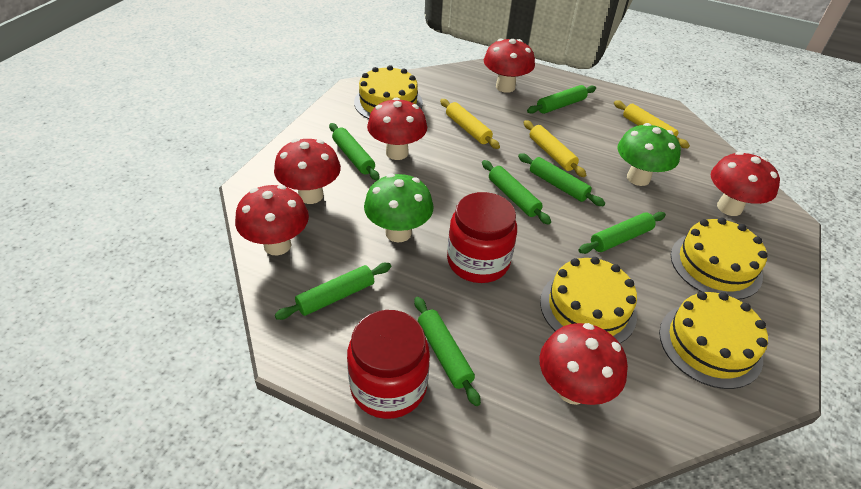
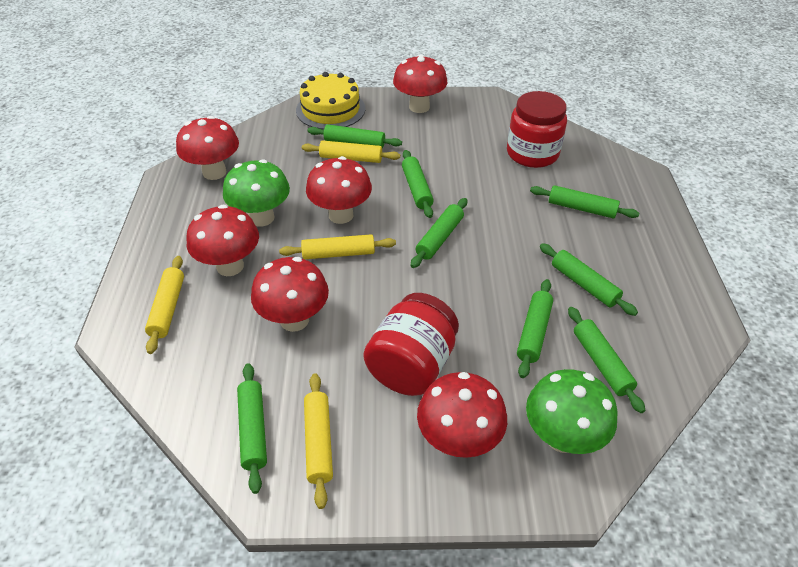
green rolling pin: 7 -> 8
yellow cake: 4 -> 1
yellow rolling pin: 3 -> 4

